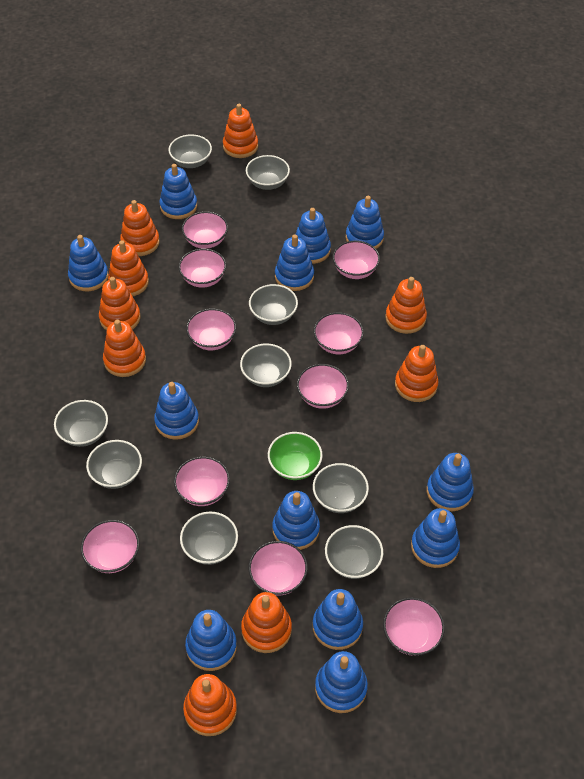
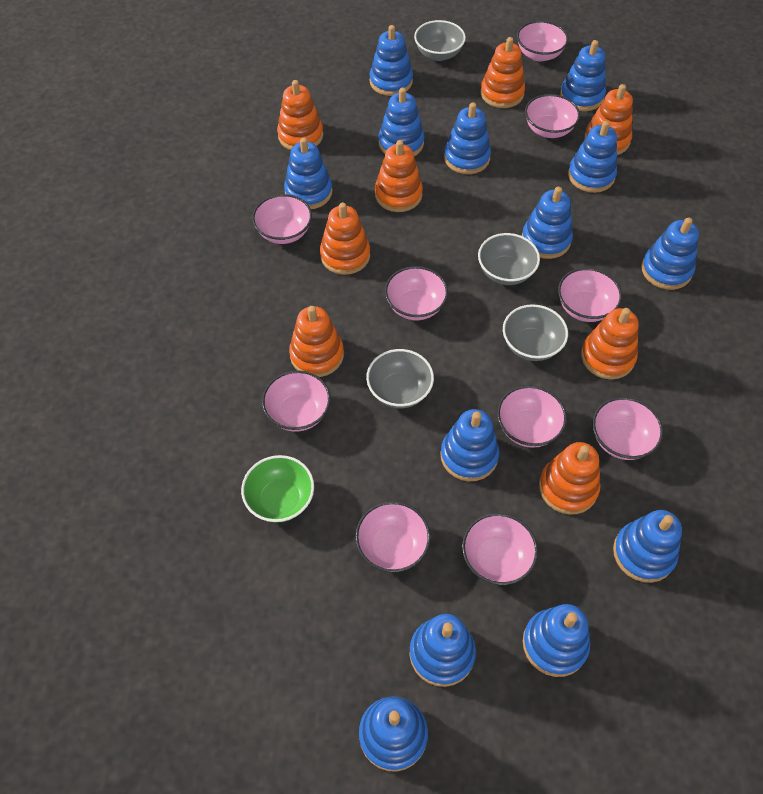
blue stacking toy: 12 -> 13
grey bowl: 9 -> 4
orange stacking toy: 9 -> 8

